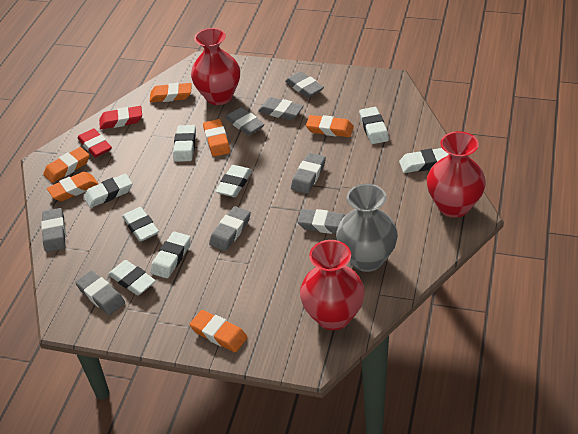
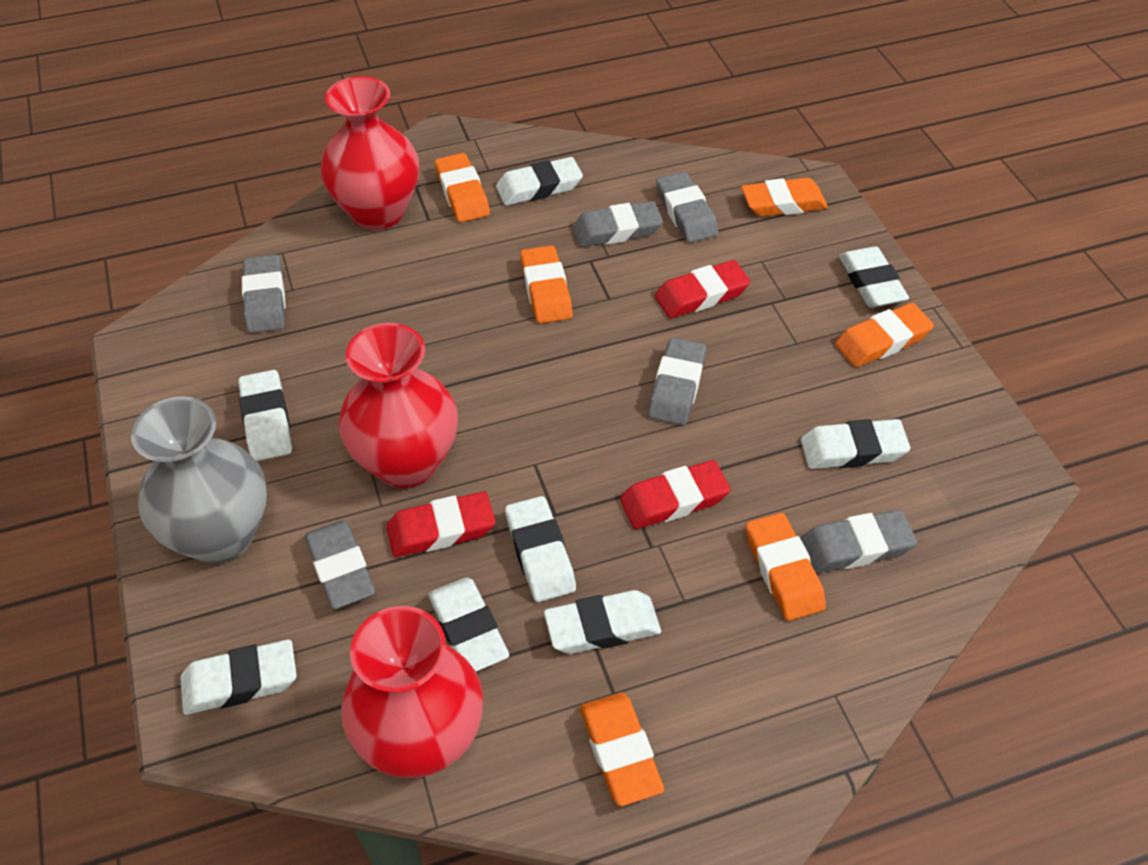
grey eraser: 8 -> 6
red eraser: 2 -> 3

